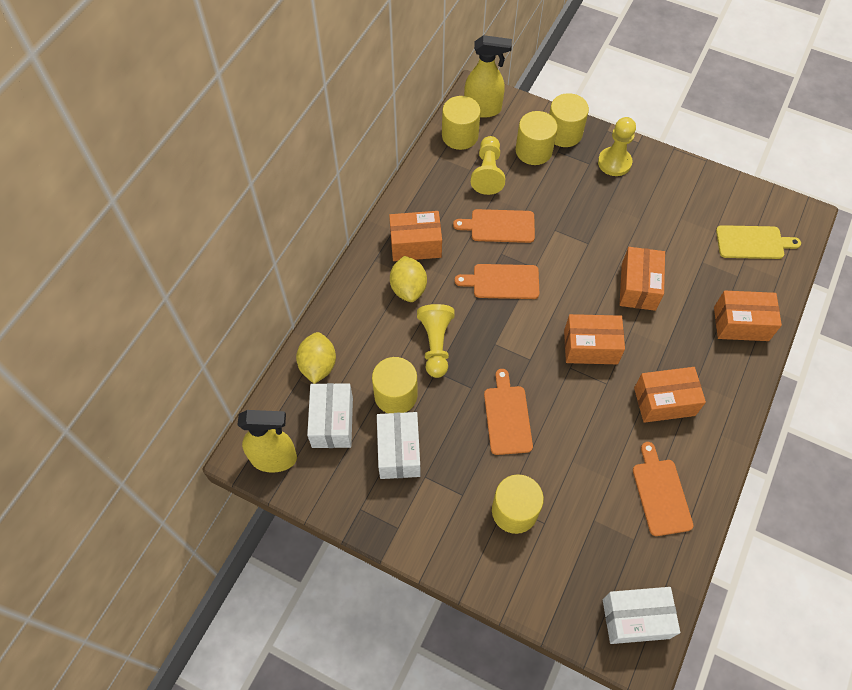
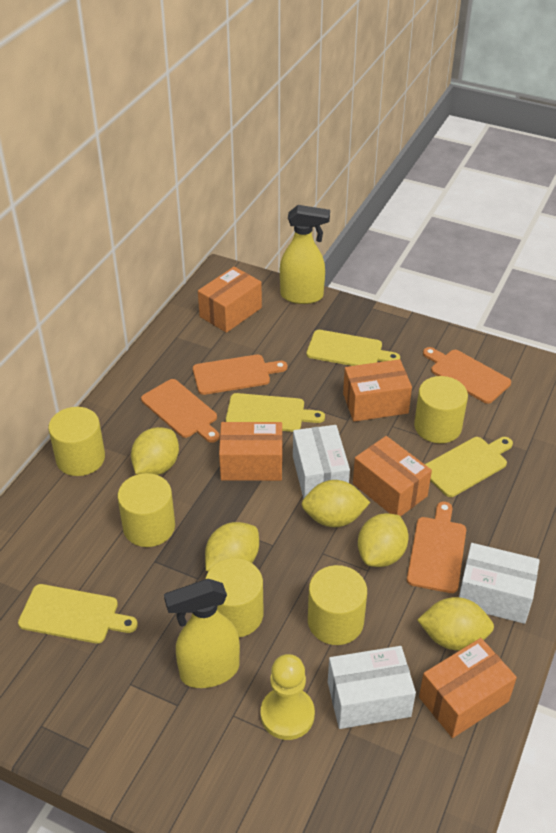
yellow cutting board: 1 -> 4
yellow lemon: 2 -> 5
yellow pawn: 3 -> 1

